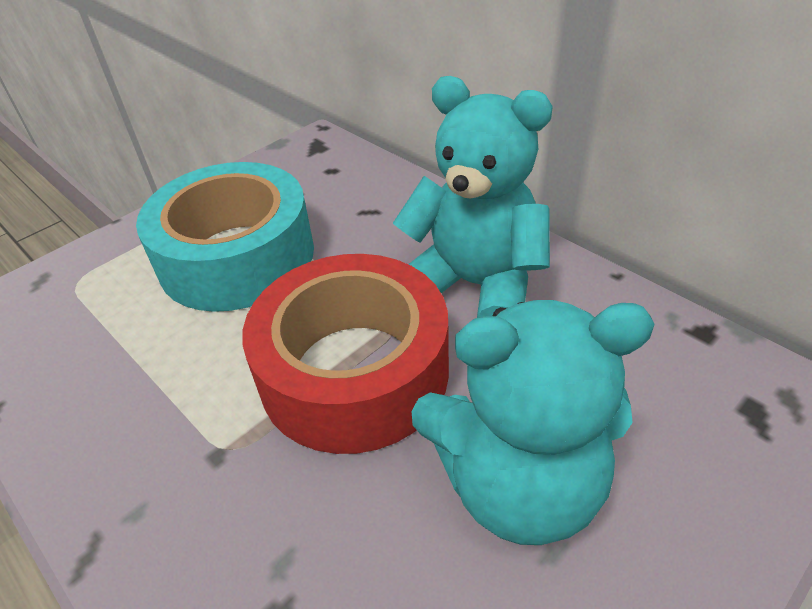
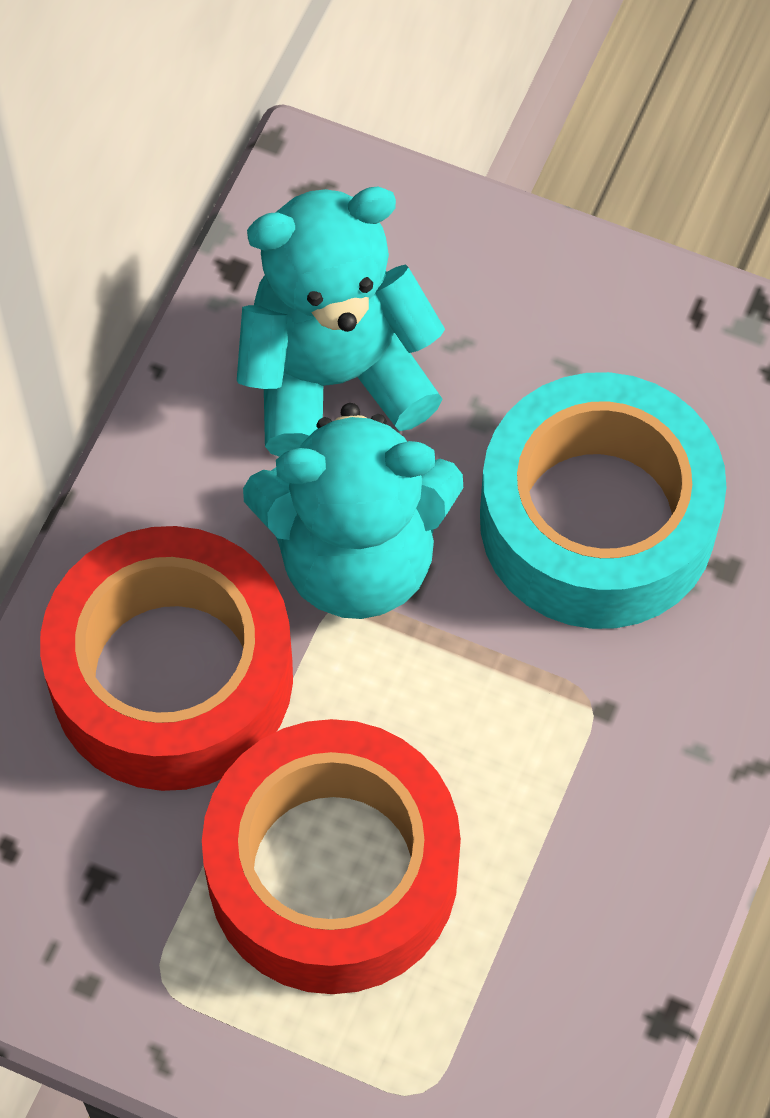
red tape: 1 -> 2

